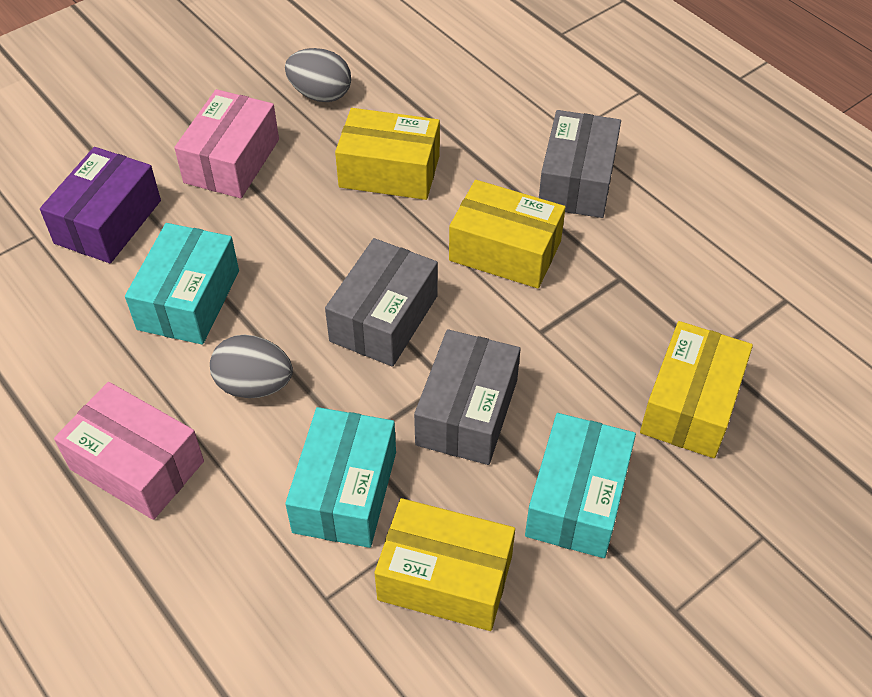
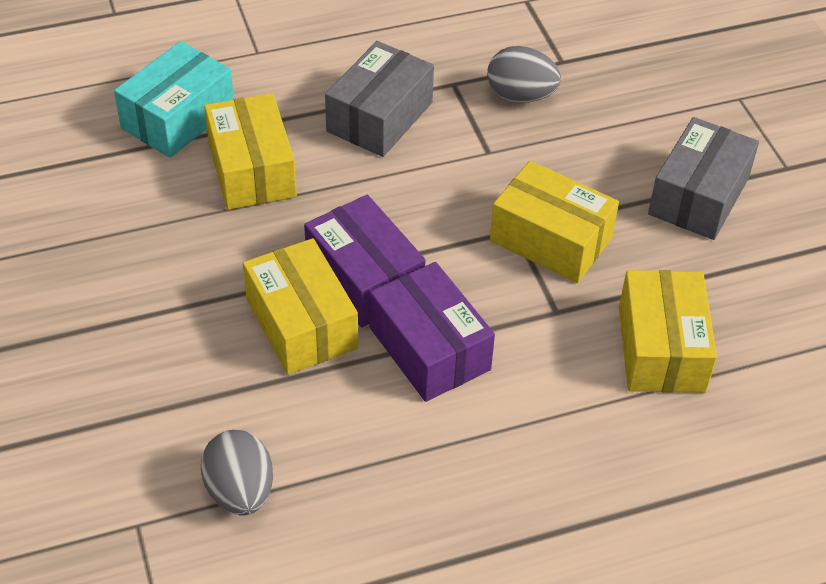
grey box: 3 -> 2
pink box: 2 -> 0
purple box: 1 -> 2
turquoise box: 3 -> 1

